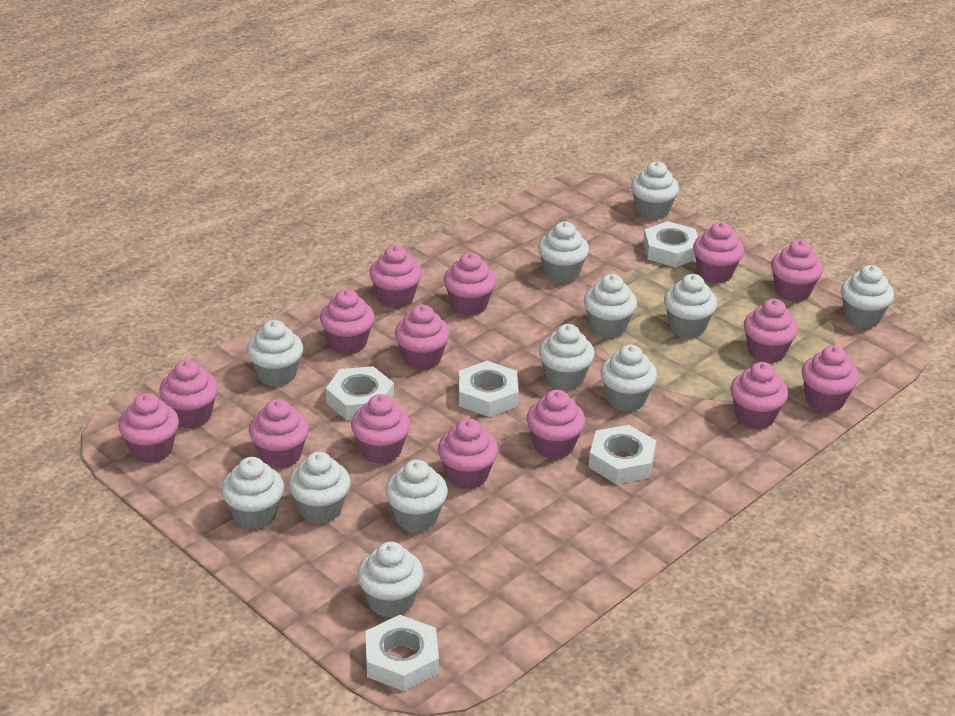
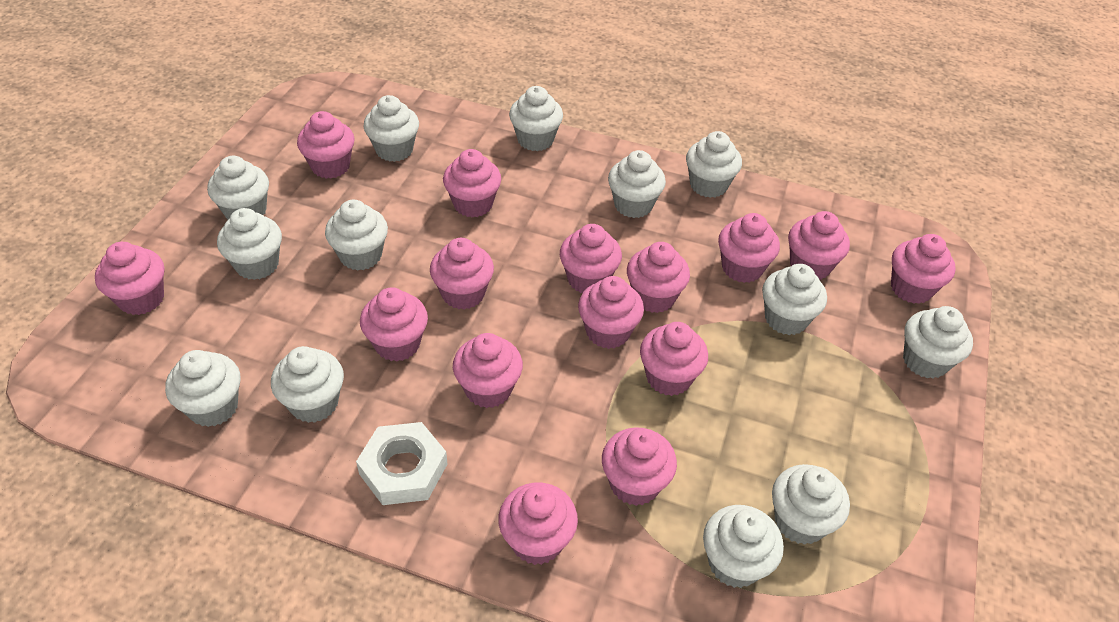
white cupcake: 12 -> 13
white nut: 5 -> 1

